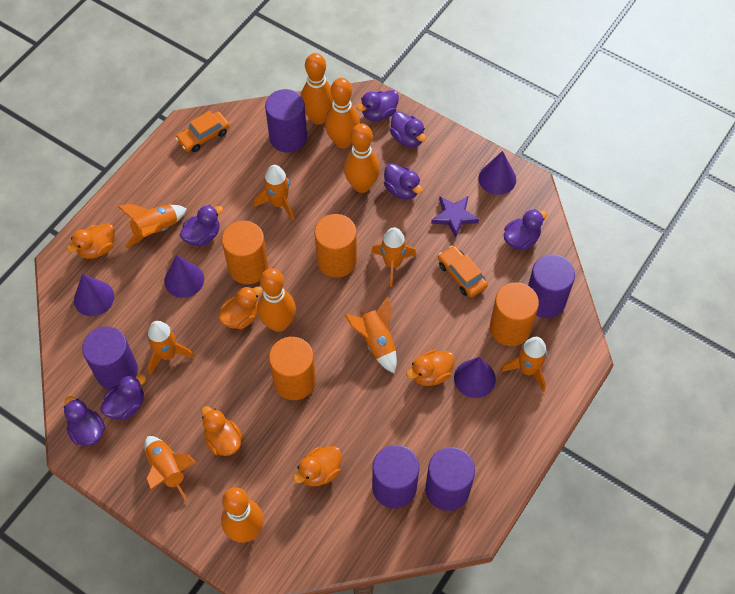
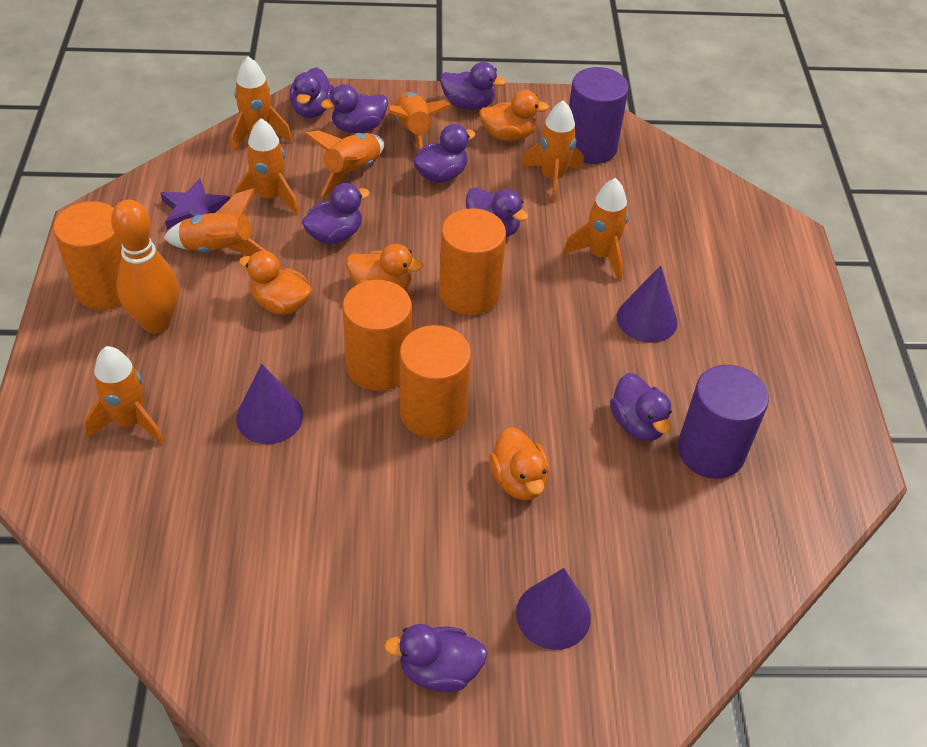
orange bowling pin: 5 -> 1
orange car: 2 -> 0
orange duck: 5 -> 4
orange rocket: 7 -> 8
purple cone: 4 -> 3
purple cylinder: 5 -> 2
purple duck: 7 -> 8

